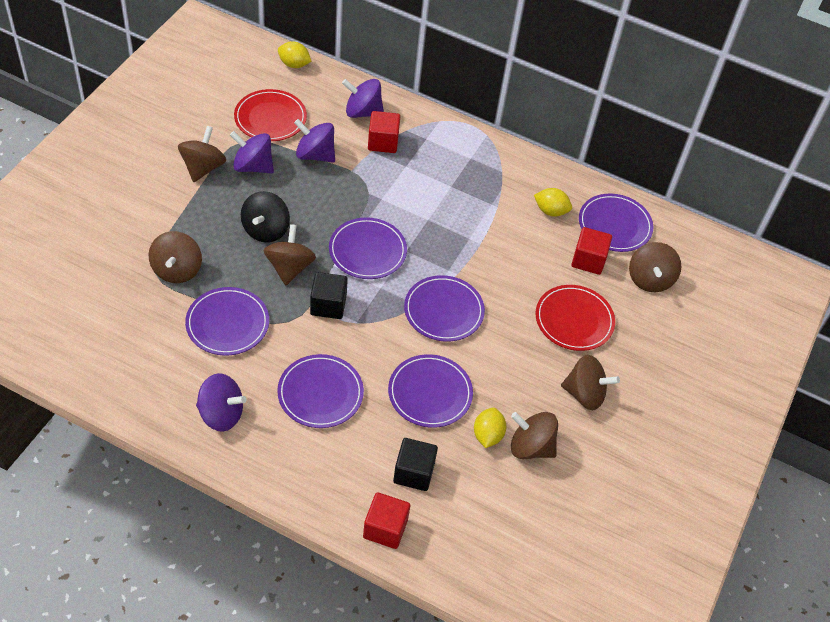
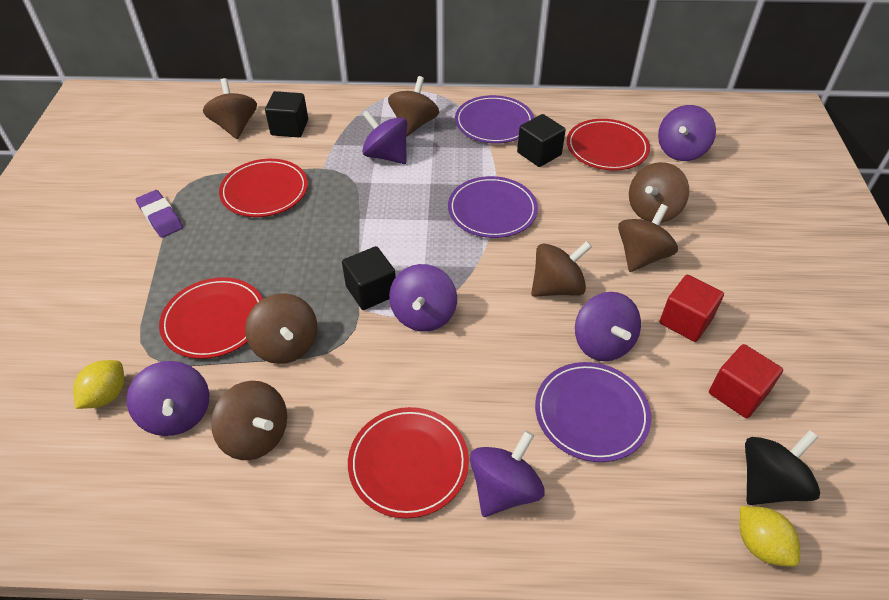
black cube: 2 -> 3
brown spinning top: 6 -> 7
purple eraser: 0 -> 1
purple plate: 6 -> 3
purple spinning top: 4 -> 6
red cube: 3 -> 2
red plate: 2 -> 4
yellow lemon: 3 -> 2

